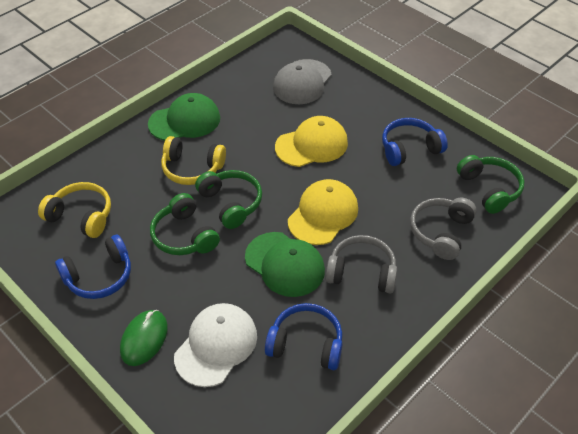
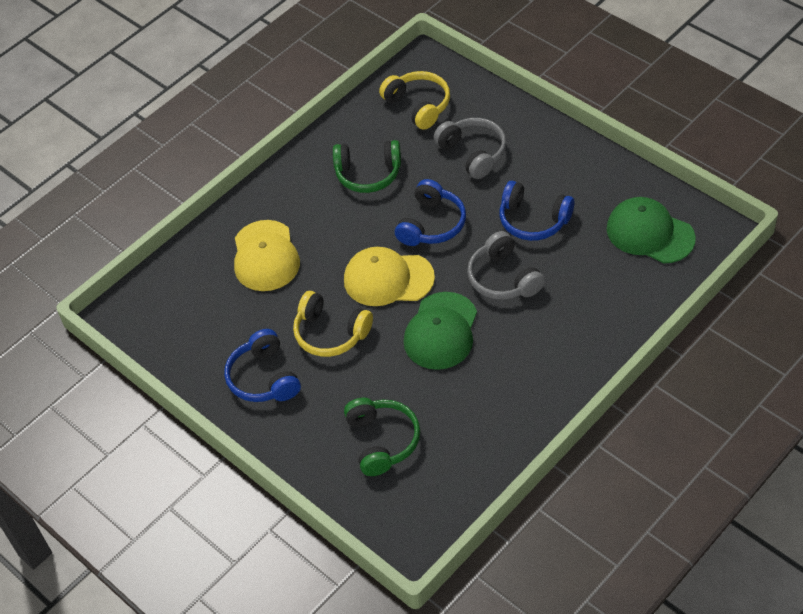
green headphones: 3 -> 2
green mouse: 1 -> 0
grey cap: 1 -> 0
white cap: 1 -> 0

